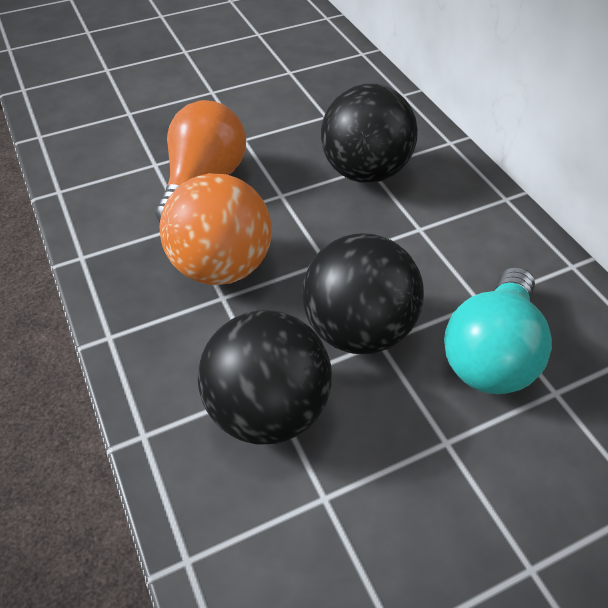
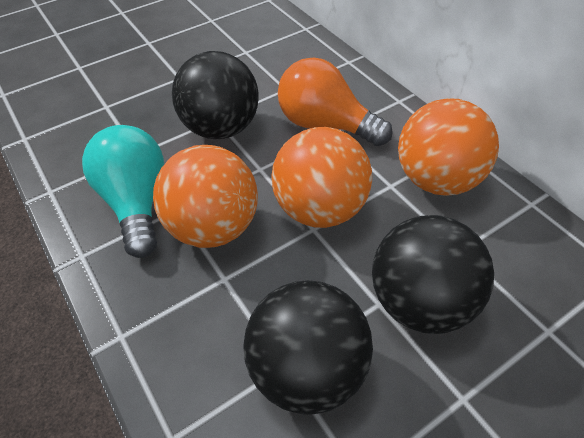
orange ball: 1 -> 3

